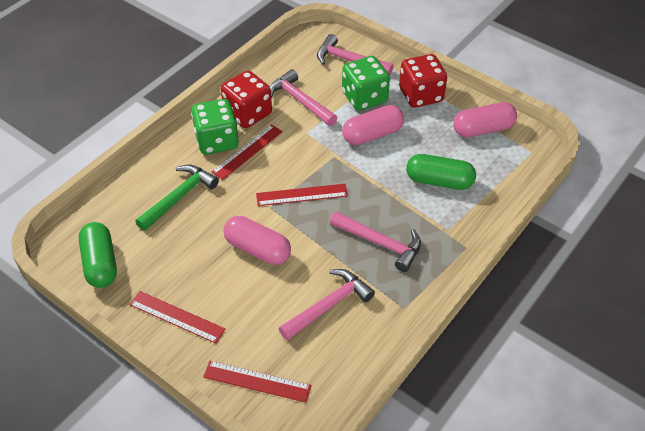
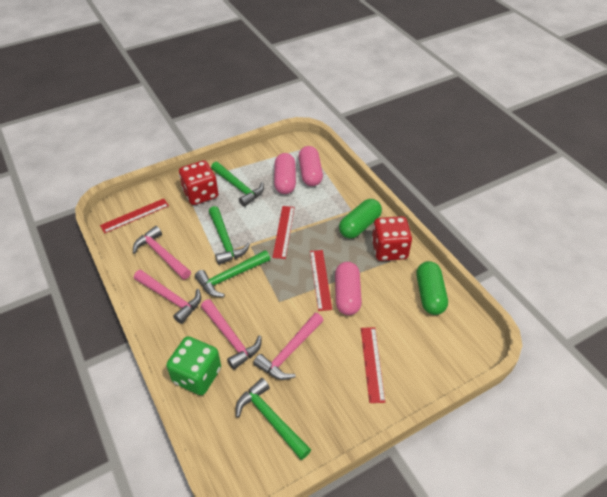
green dice: 2 -> 1
green hammer: 1 -> 4

